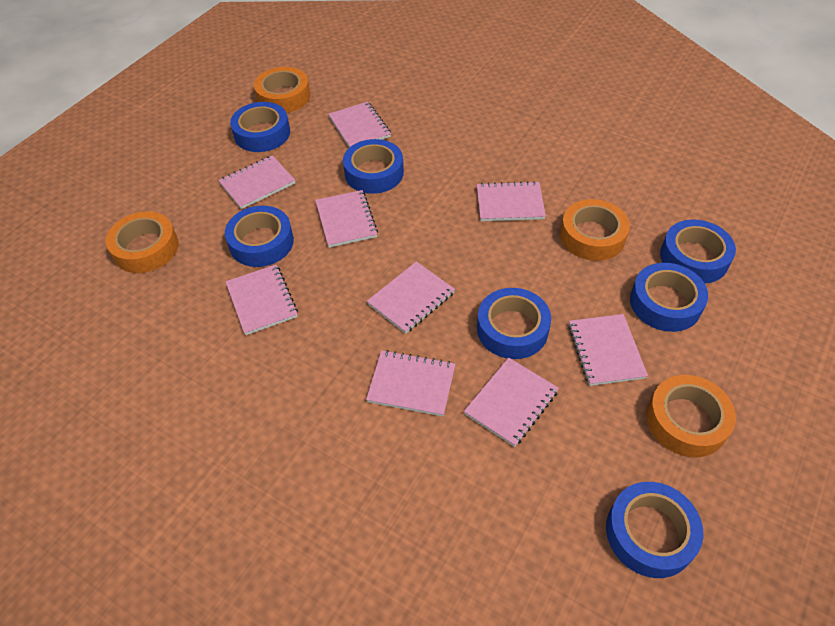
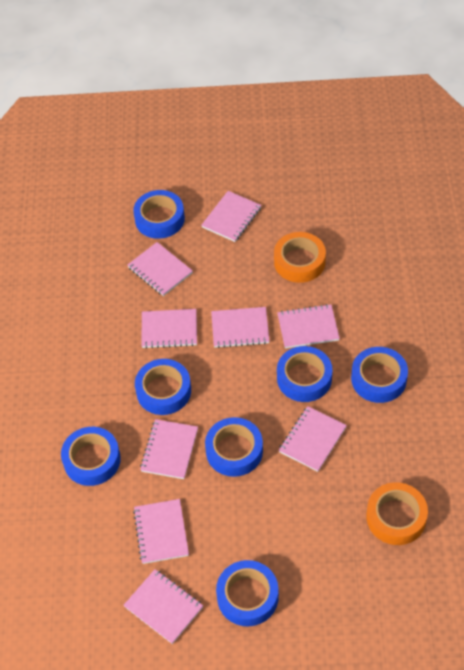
orange tape: 4 -> 2

